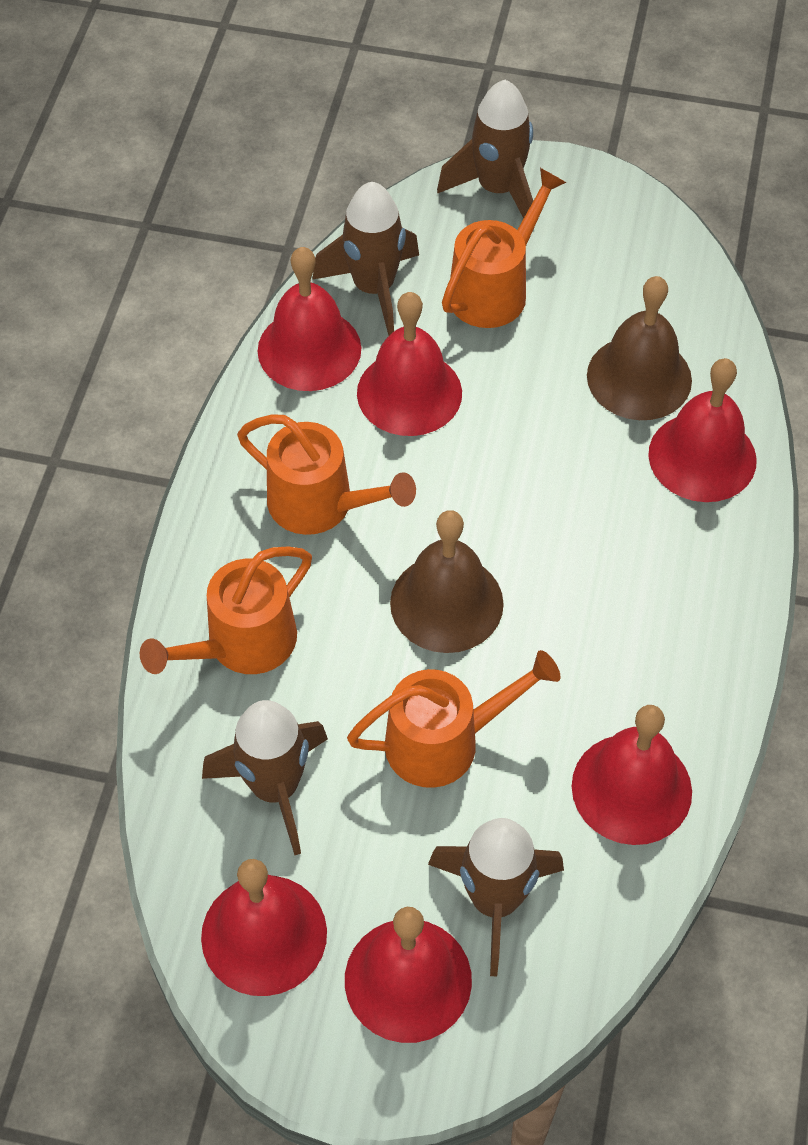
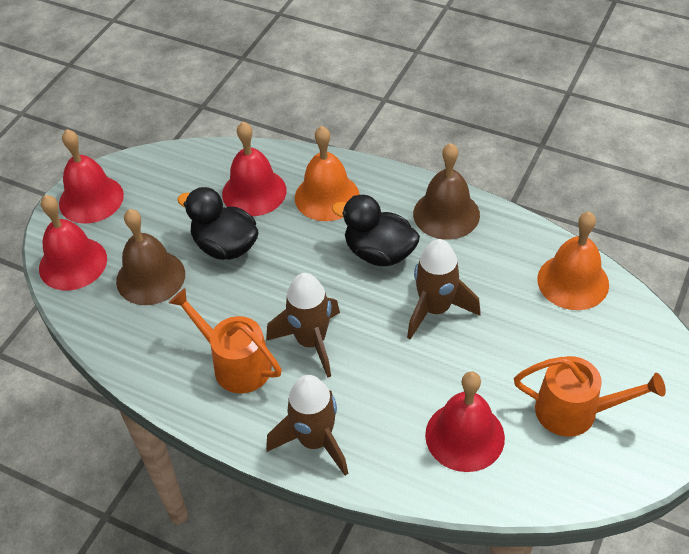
black duck: 0 -> 2
brown rocket: 4 -> 3
orange bell: 0 -> 2
orange watering can: 4 -> 2
red bell: 6 -> 4

